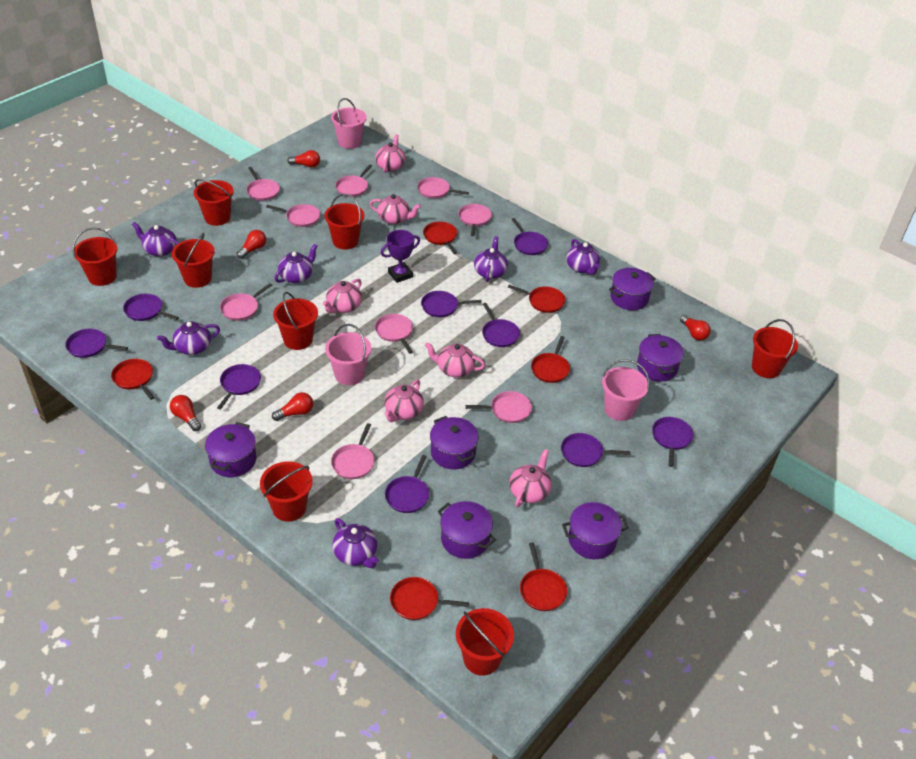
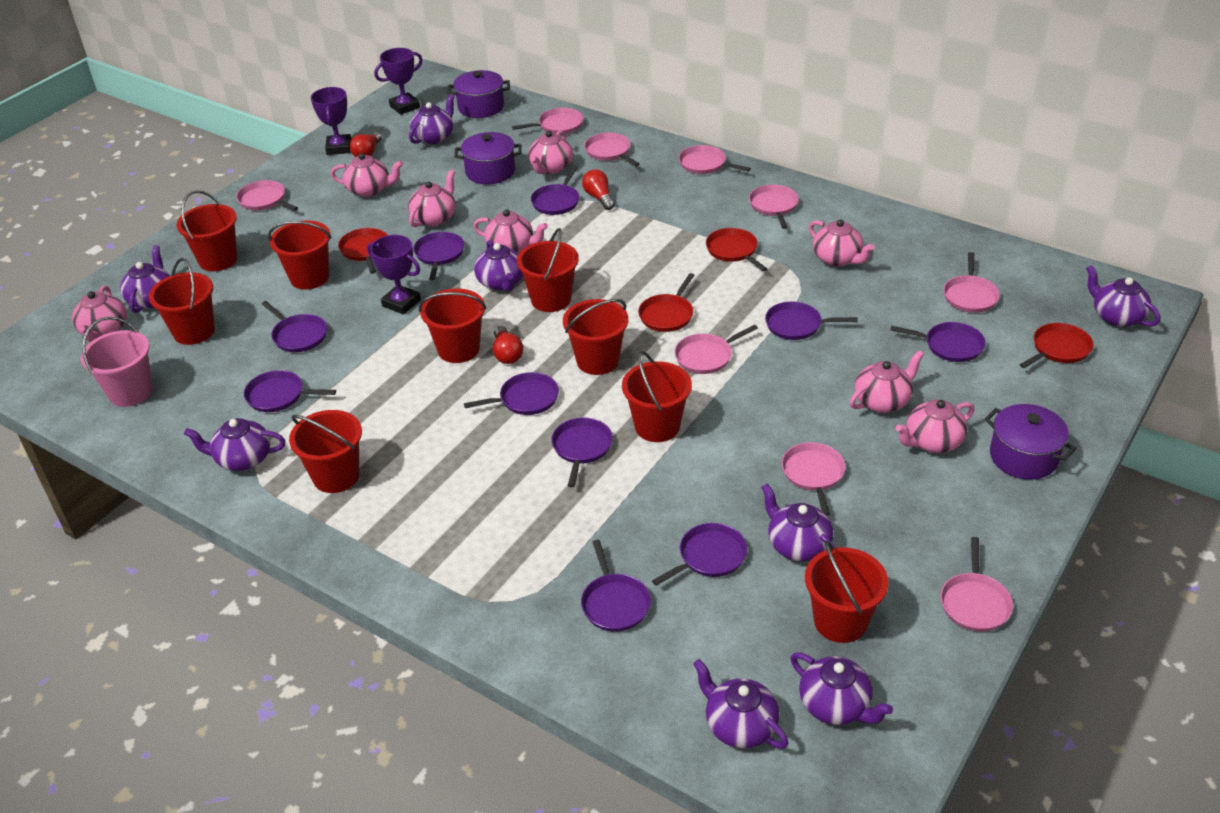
pink bucket: 3 -> 1
pink teapot: 6 -> 8
purple pan: 9 -> 10
purple pot: 6 -> 3
purple teapot: 6 -> 8
purple trophy: 1 -> 3
red bucket: 8 -> 9
red light bulb: 5 -> 3
red pan: 6 -> 4

